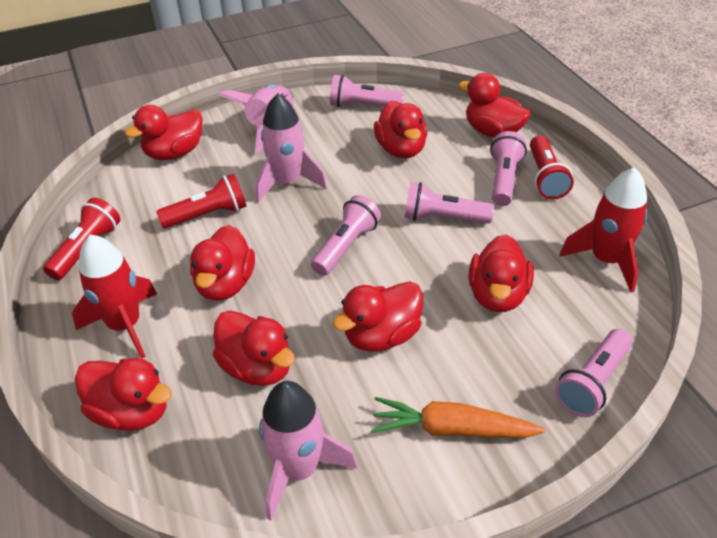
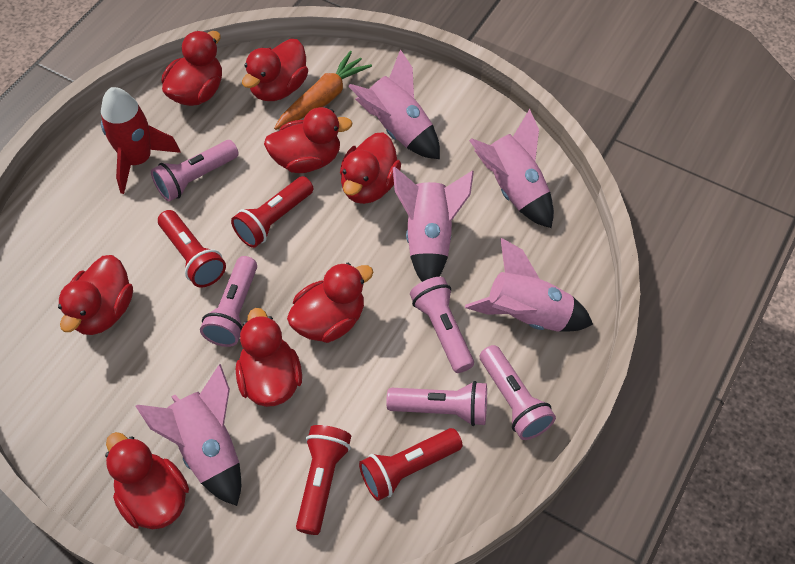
pink rocket: 3 -> 5
red flashlight: 3 -> 4
red rocket: 2 -> 1

